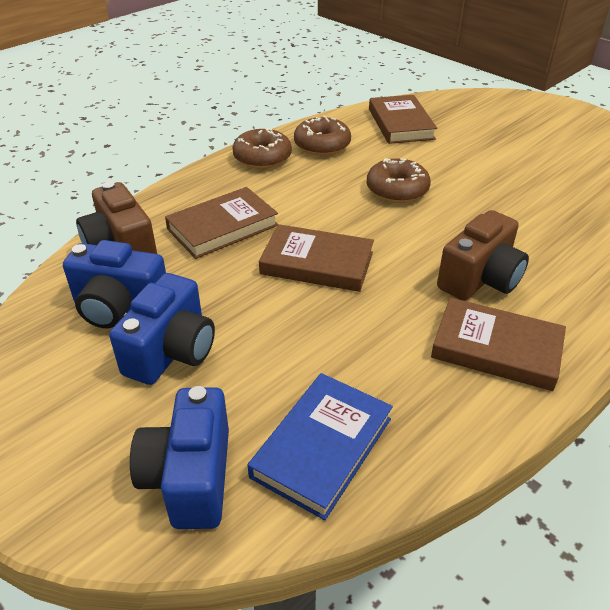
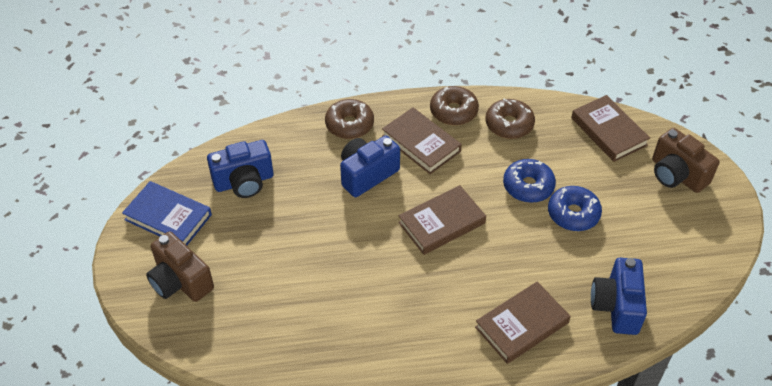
blue donut: 0 -> 2

